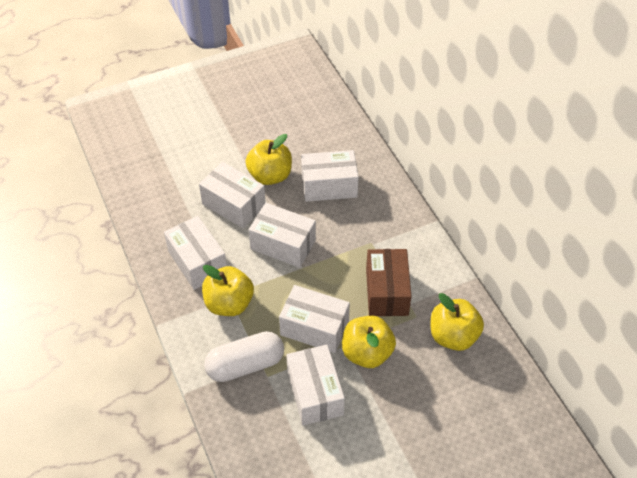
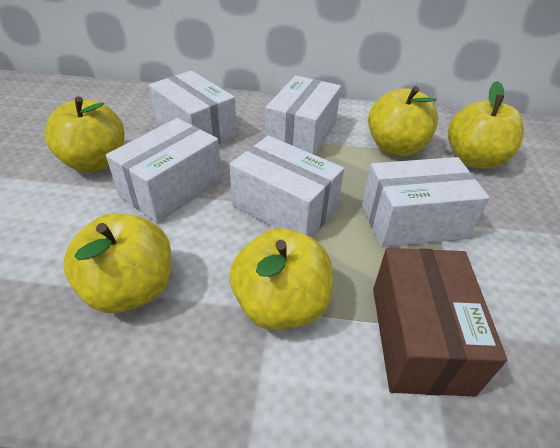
white box: 6 -> 5
white capsule: 1 -> 0
yellow apple: 4 -> 5

